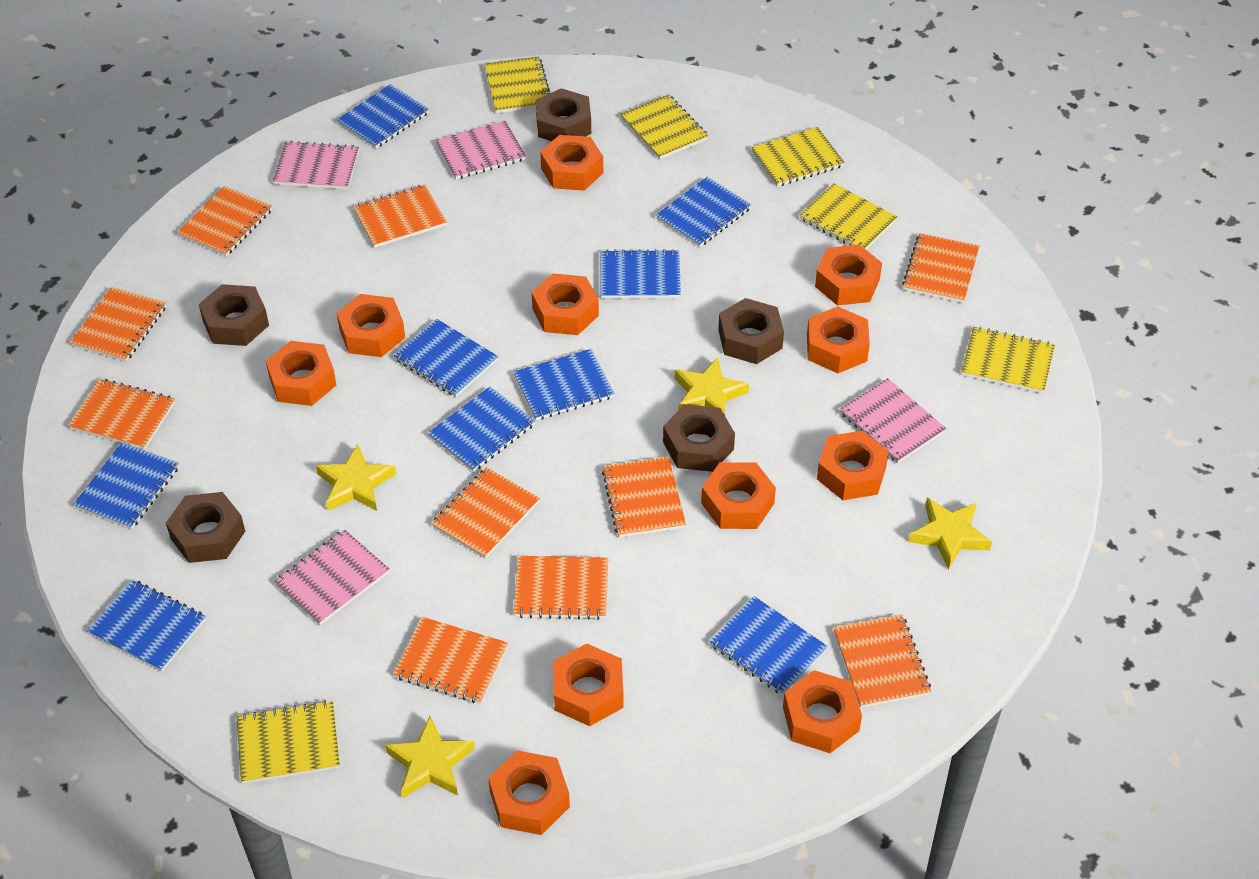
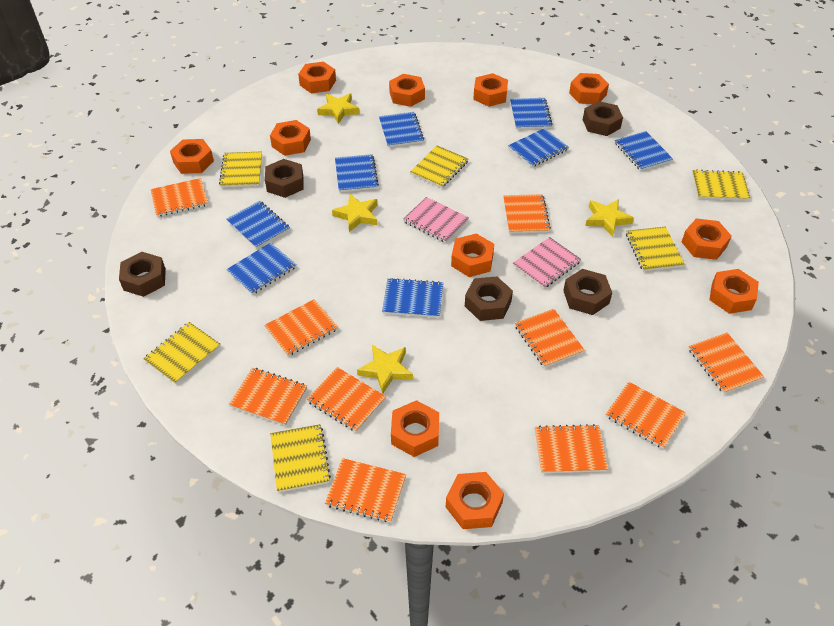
blue notebook: 9 -> 8
pink notebook: 4 -> 2

